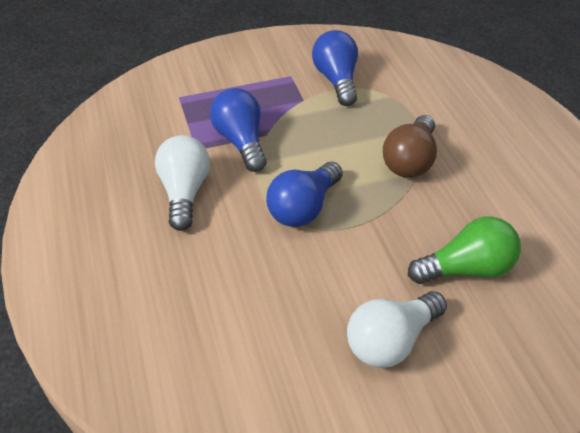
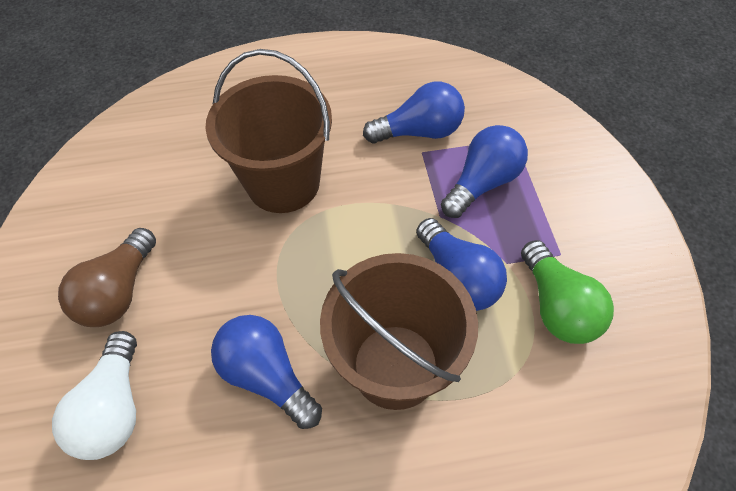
blue light bulb: 3 -> 4
brown bucket: 0 -> 2
white light bulb: 2 -> 1

